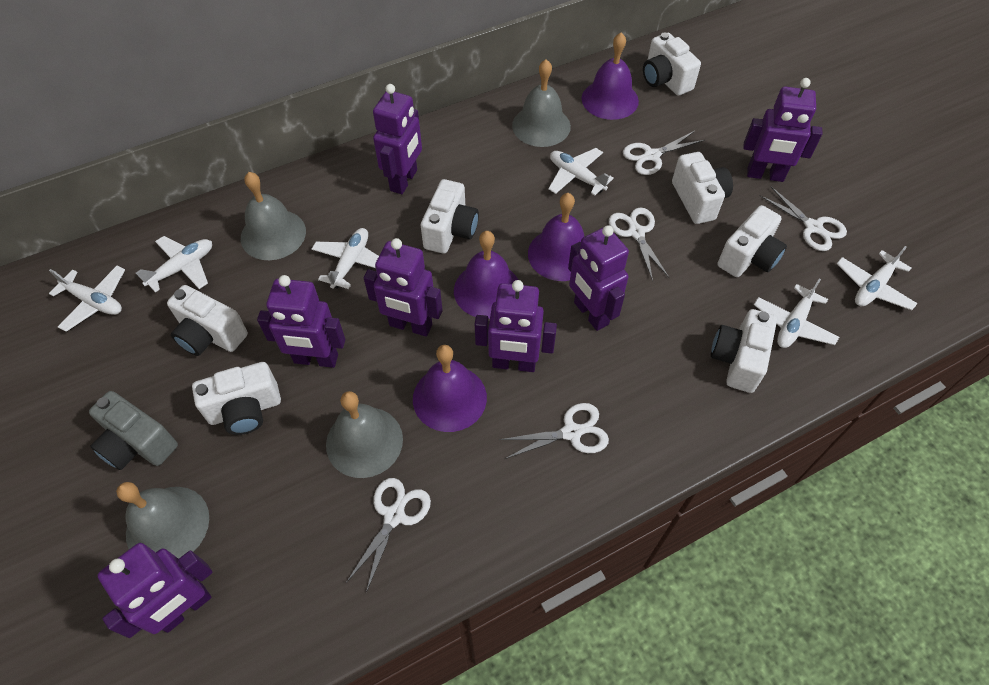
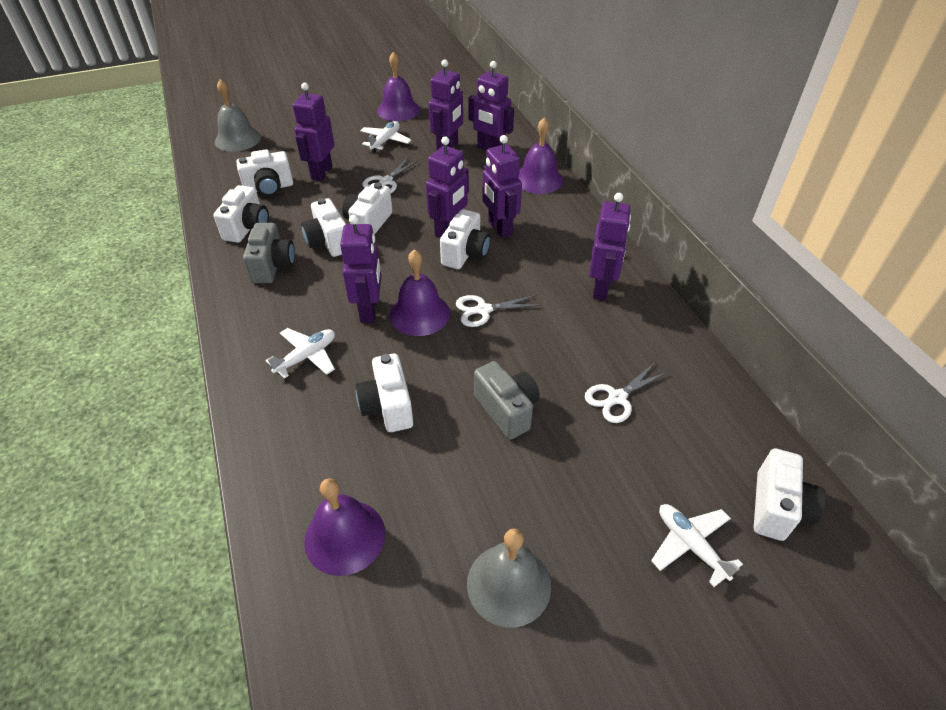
grey bell: 4 -> 2
grey camera: 1 -> 2
white plane: 6 -> 3
white scissors: 5 -> 3

